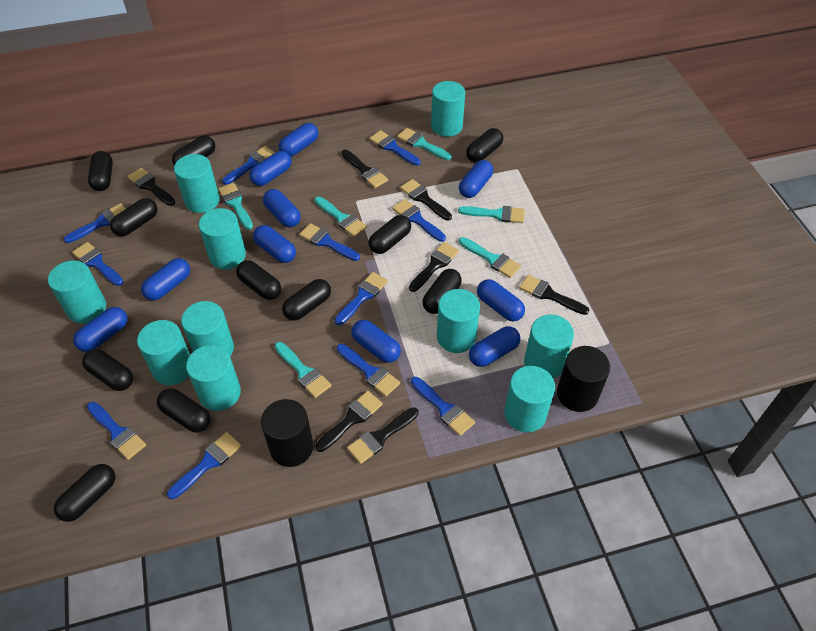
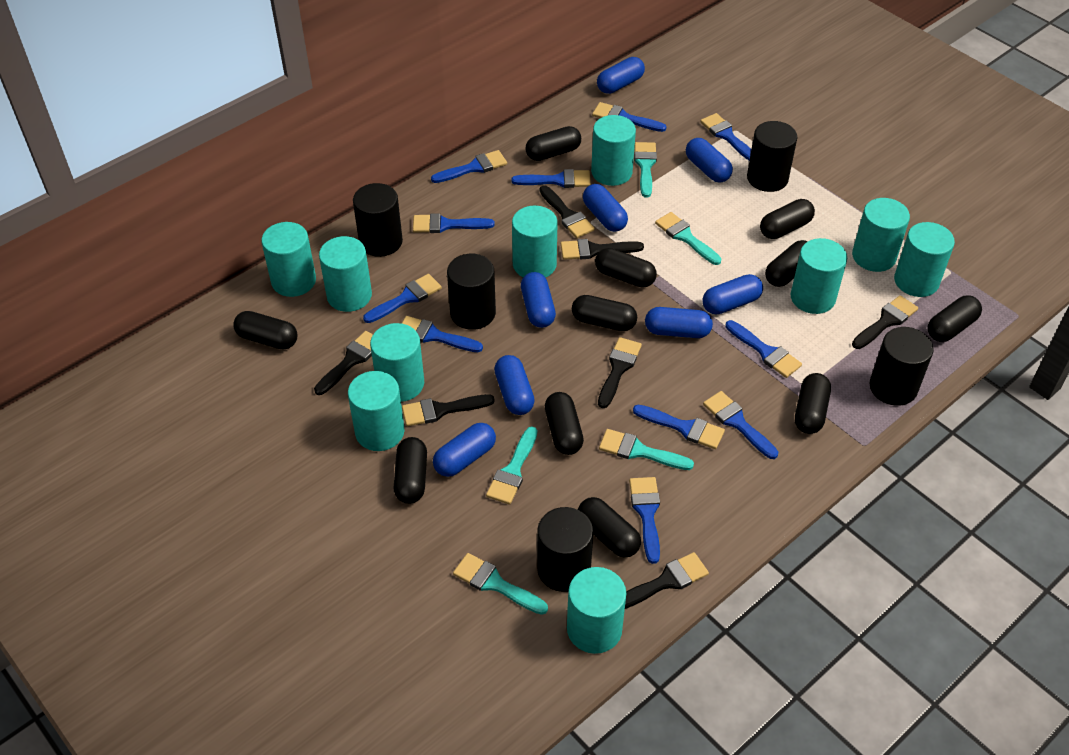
black cylinder: 2 -> 5
blue capsule: 10 -> 8
turquoise brush: 6 -> 5

